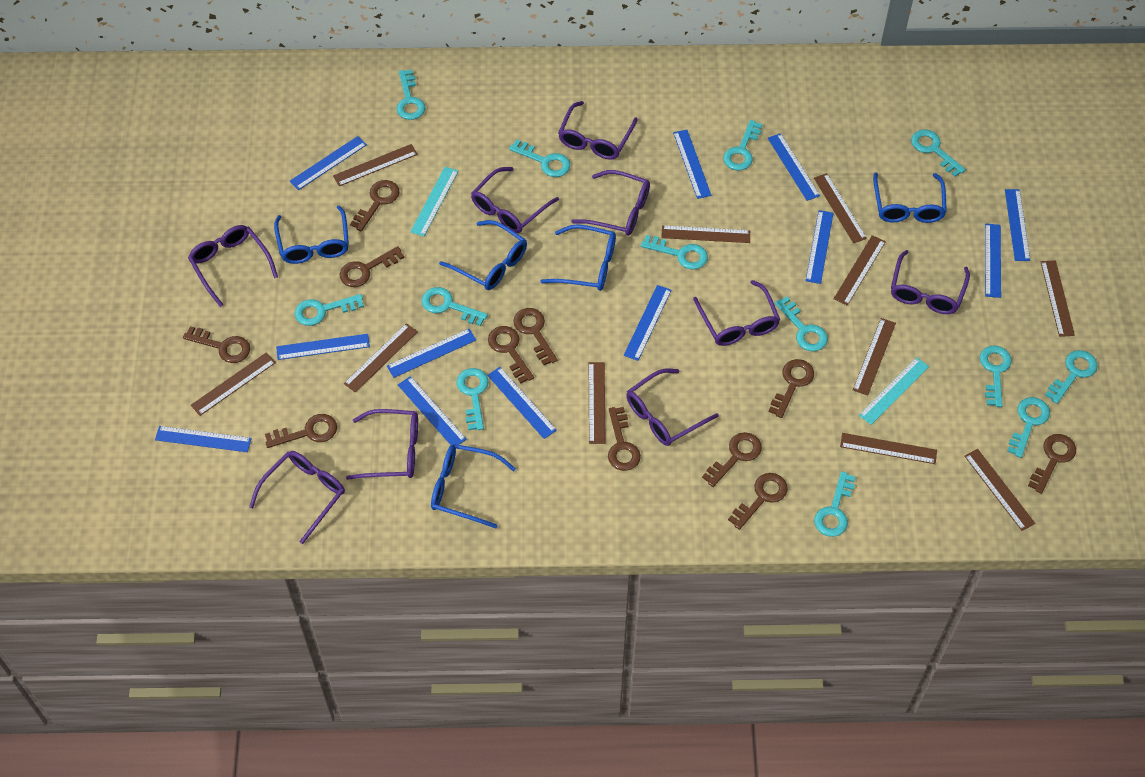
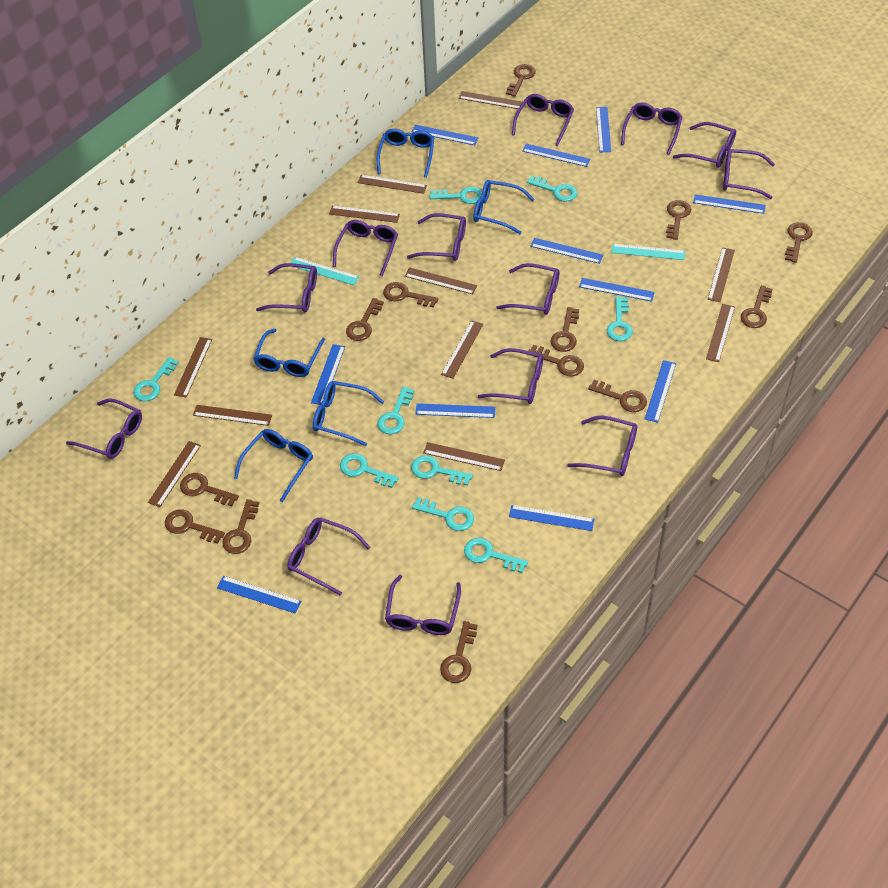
blue ruler: 12 -> 11
brown key: 11 -> 13
purple glasses: 9 -> 13
turquoise key: 13 -> 9

